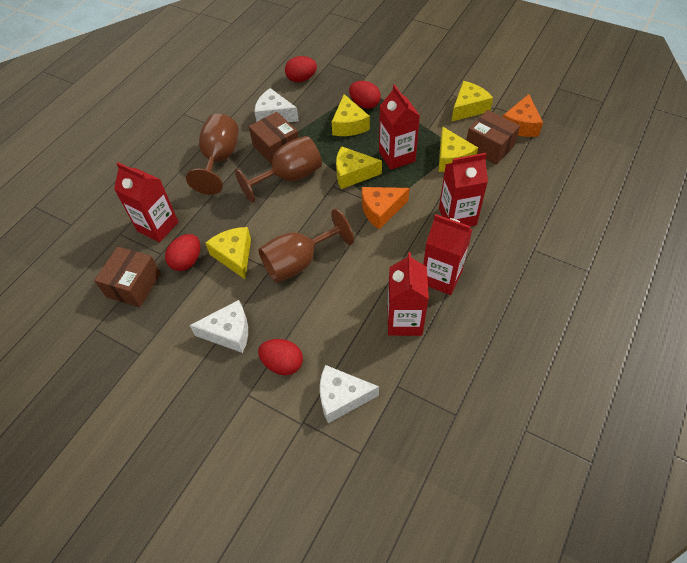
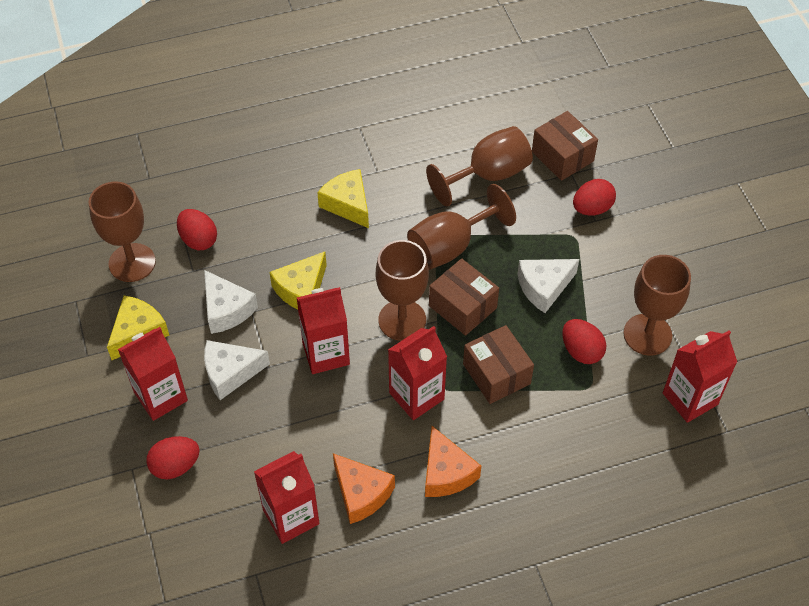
brown goblet: 3 -> 5
yellow cheese: 5 -> 3

